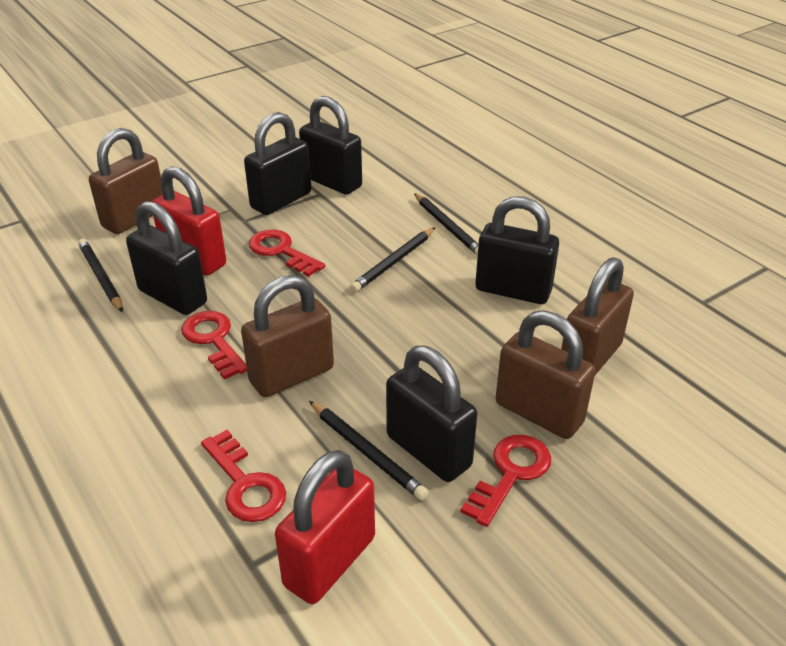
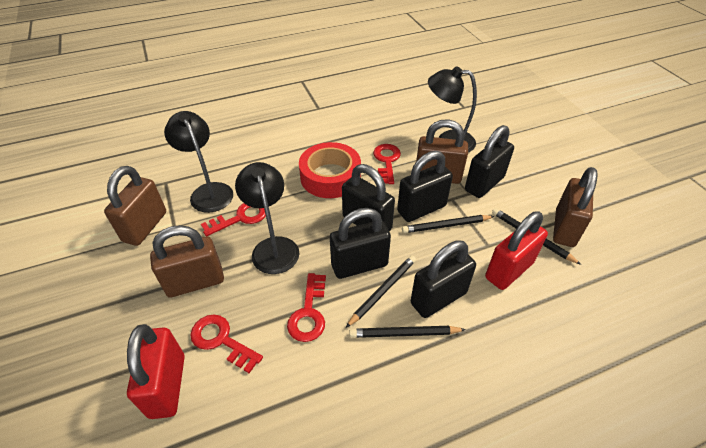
black lamp: 0 -> 3
red tape: 0 -> 1

